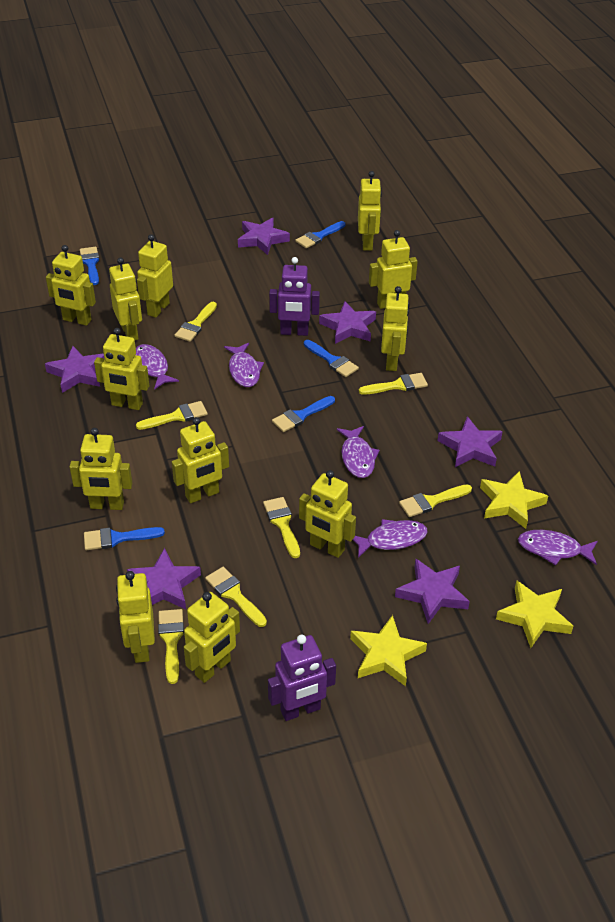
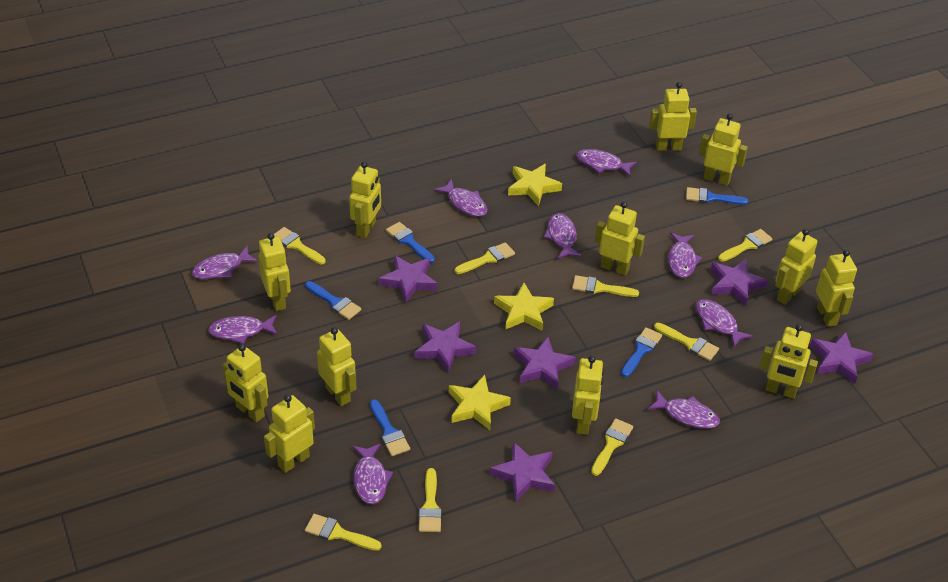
purple fish: 5 -> 9
purple robot: 2 -> 0
yellow brush: 7 -> 8

